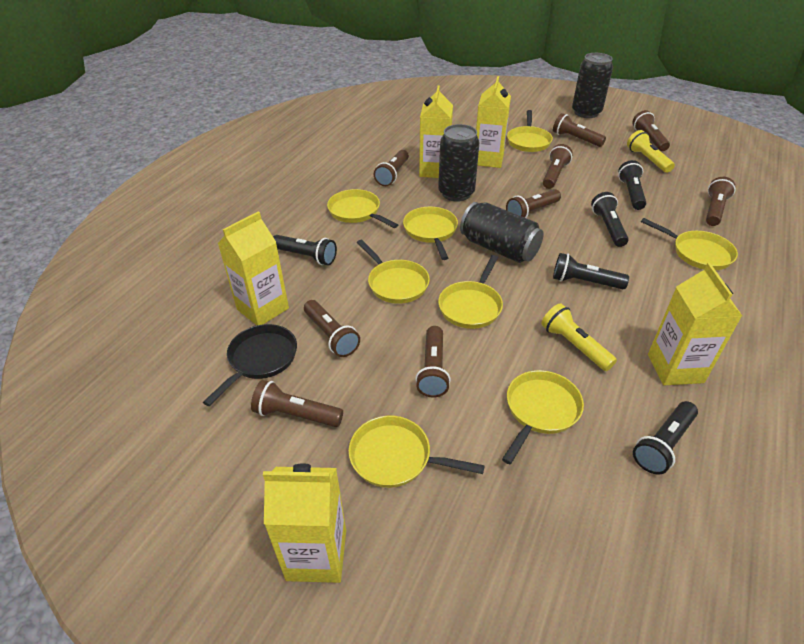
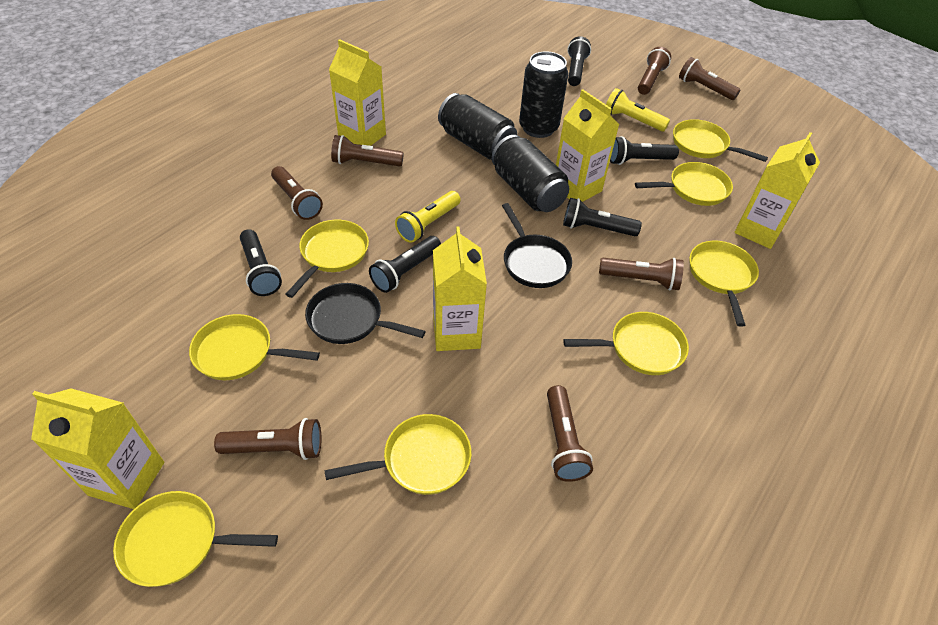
black pan: 1 -> 2
brown flashlight: 9 -> 7

